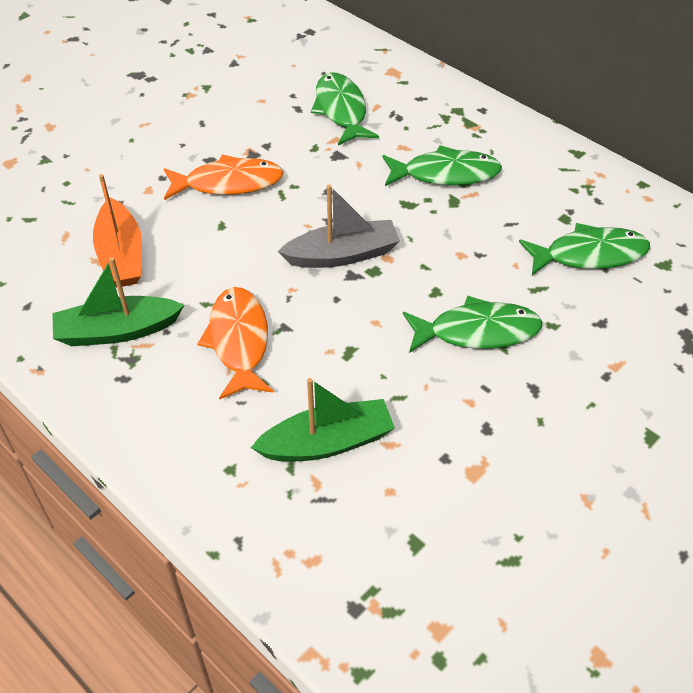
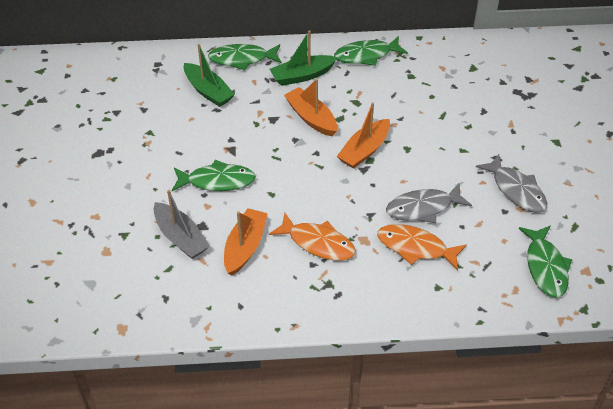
grey fish: 0 -> 2
orange boat: 1 -> 3

